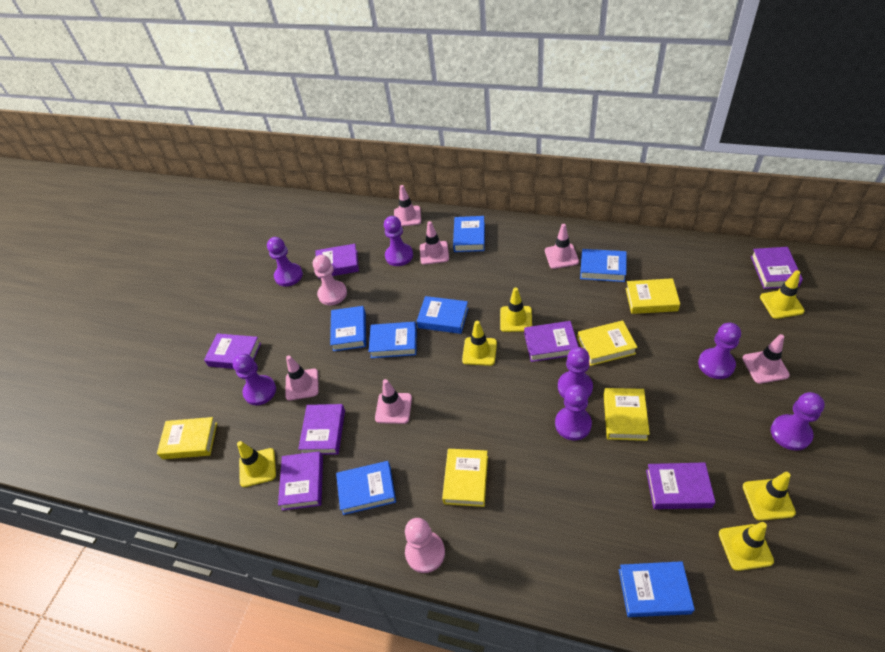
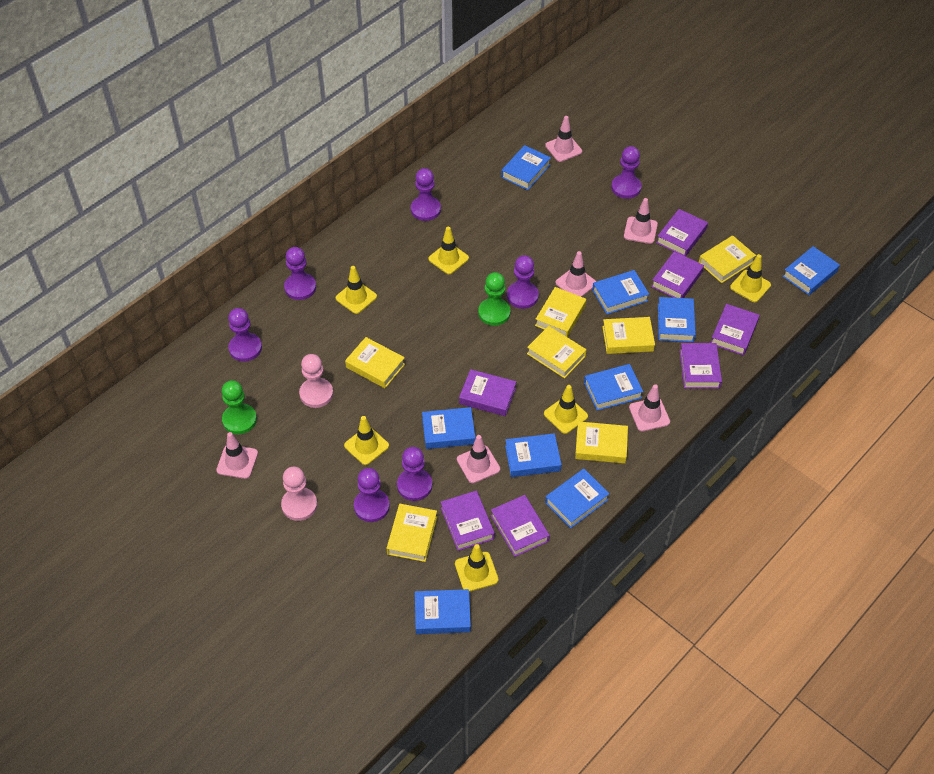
blue book: 7 -> 9
green pawn: 0 -> 2
yellow book: 5 -> 7

